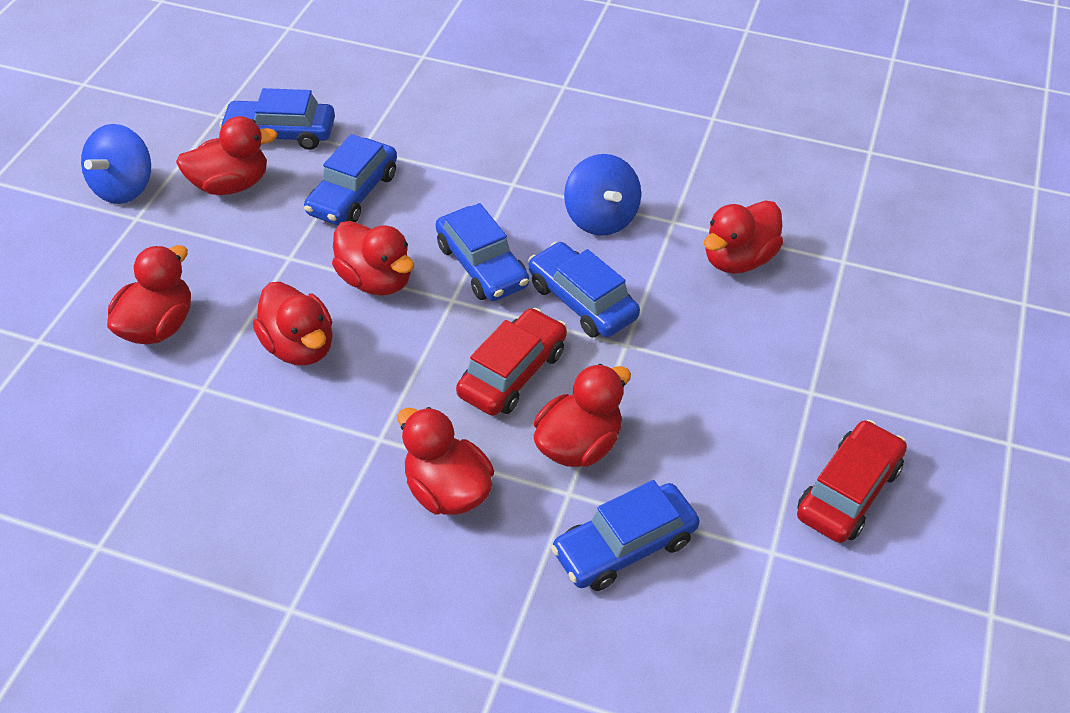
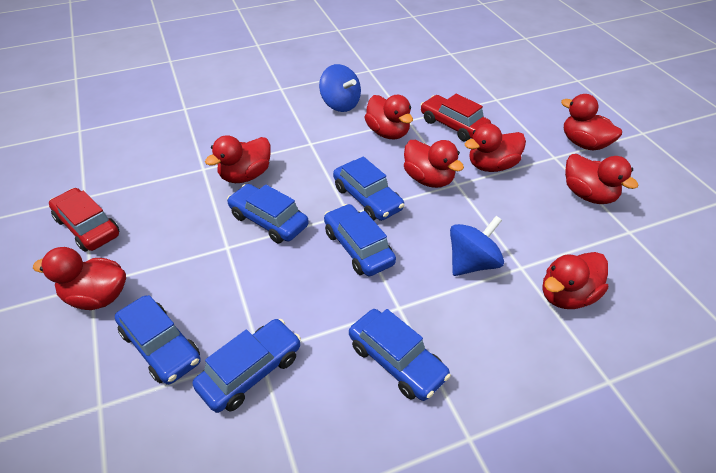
blue car: 5 -> 6
red duck: 7 -> 8

